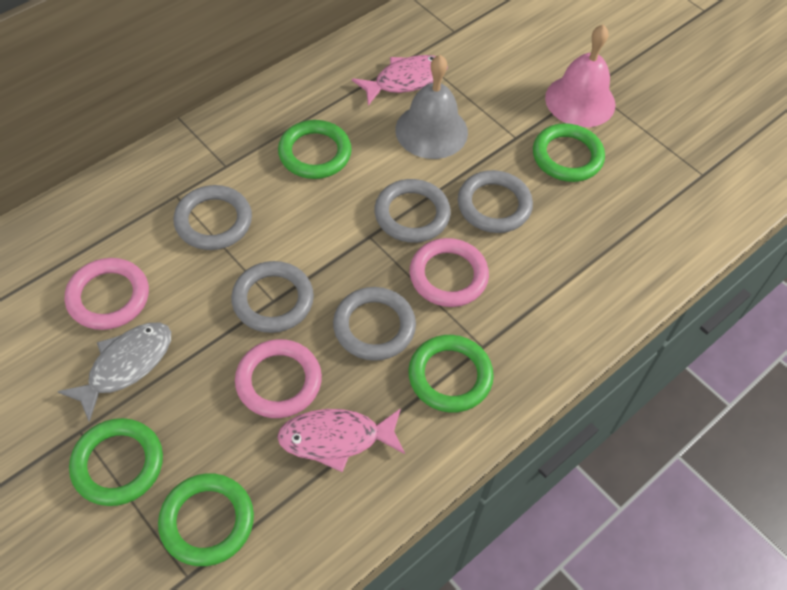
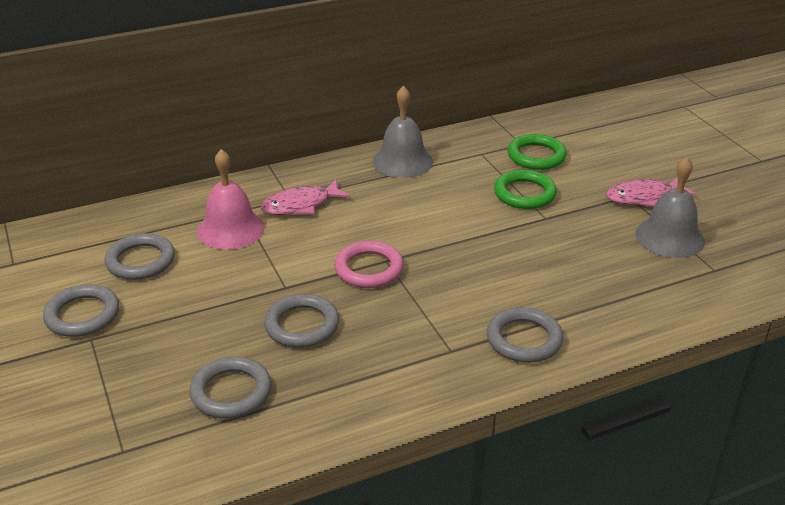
green ring: 5 -> 2
grey bell: 1 -> 2
grey fish: 1 -> 0
pink ring: 3 -> 1

